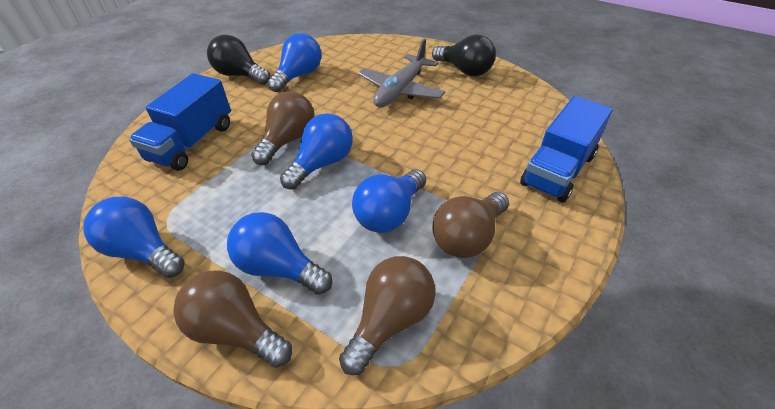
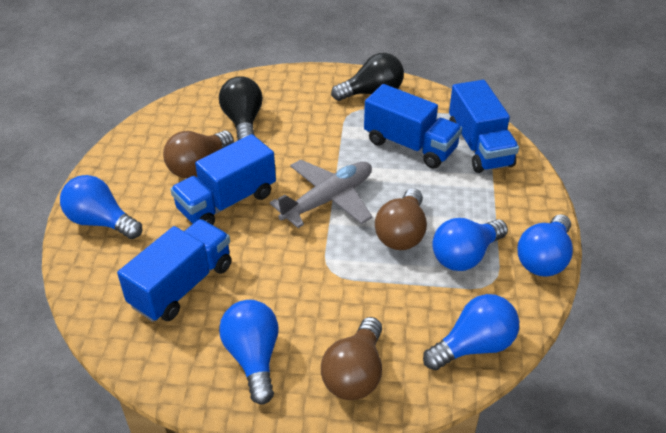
blue truck: 2 -> 4
brown light bulb: 4 -> 3

